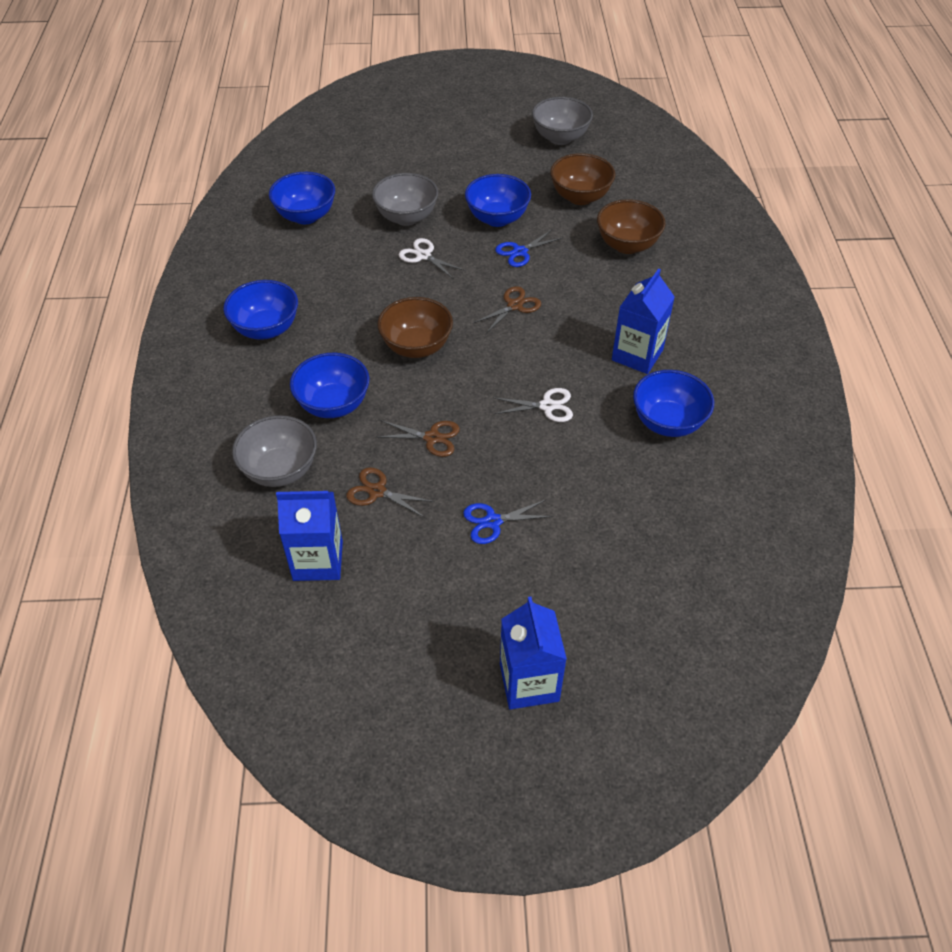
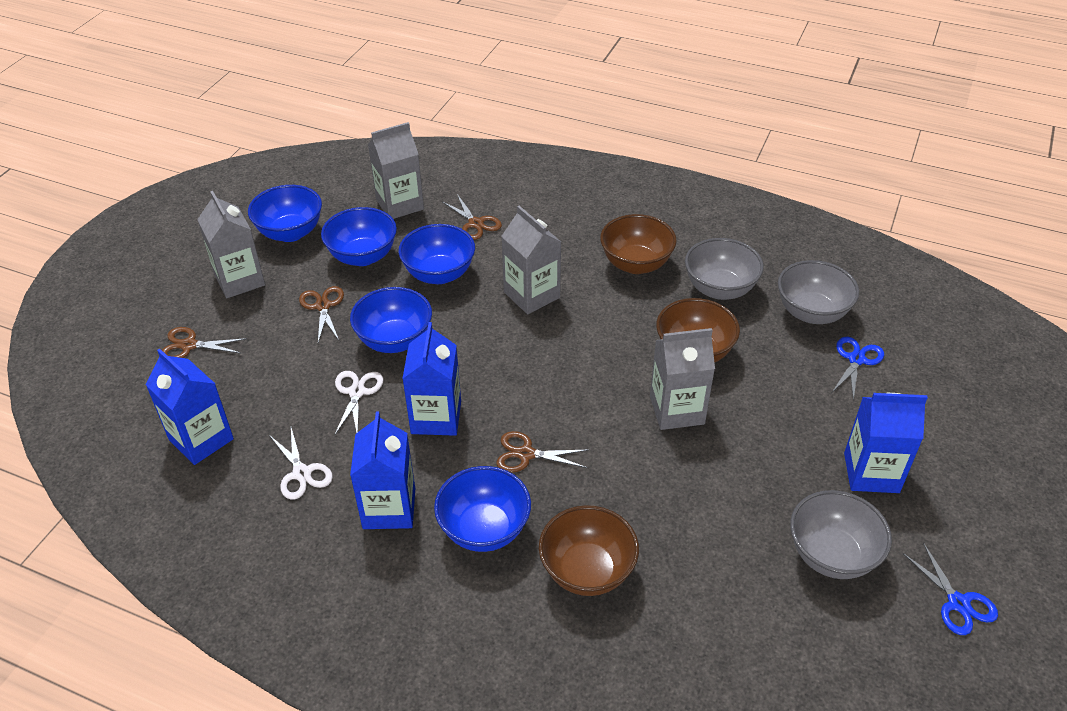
blue carton: 3 -> 4
brown scissors: 3 -> 4
grey carton: 0 -> 4

